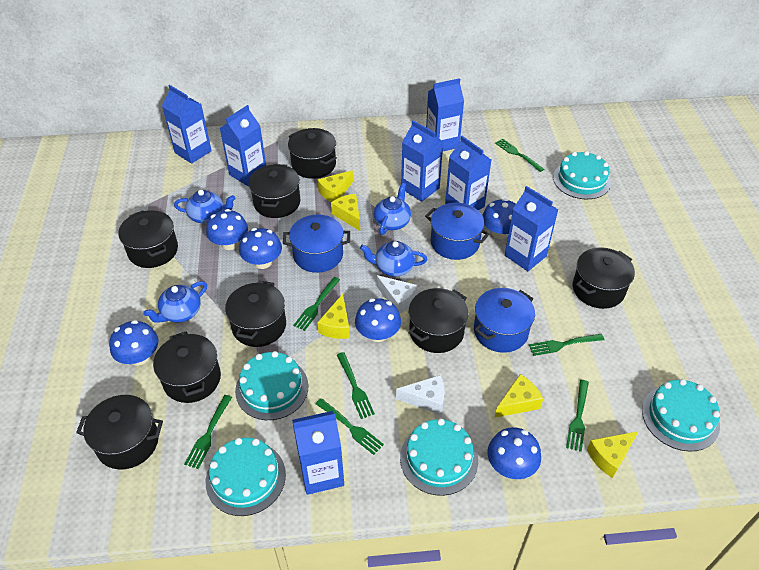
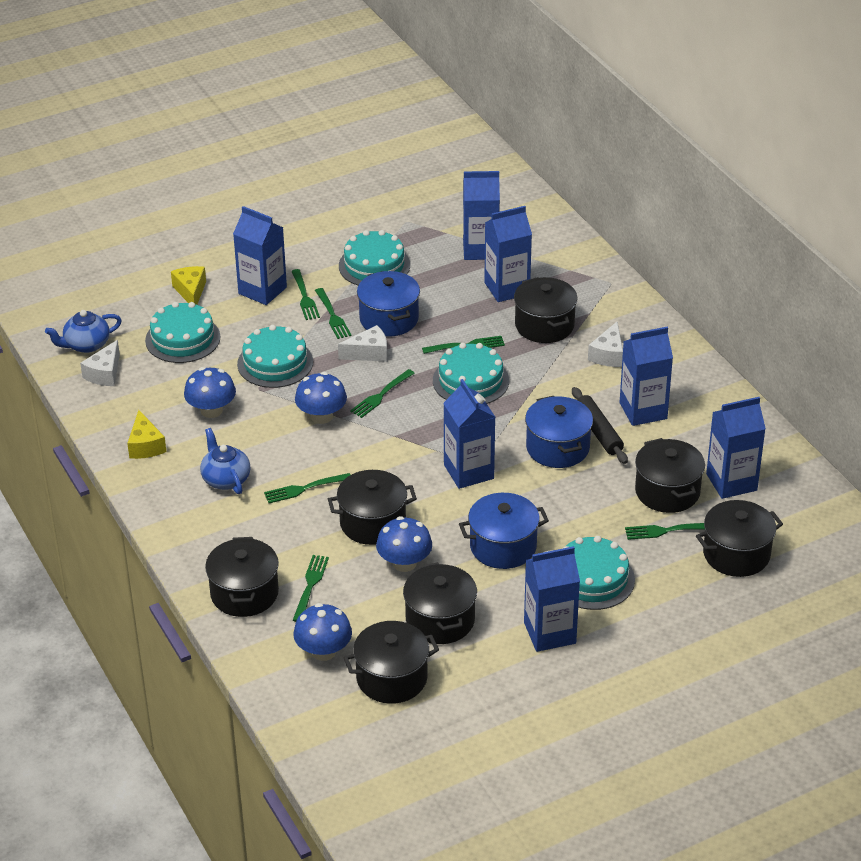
black pot: 8 -> 7
black rolling pin: 0 -> 1
blue mushroom: 6 -> 4
blue teapot: 4 -> 2
white cheese: 2 -> 3
yellow cheese: 5 -> 2

